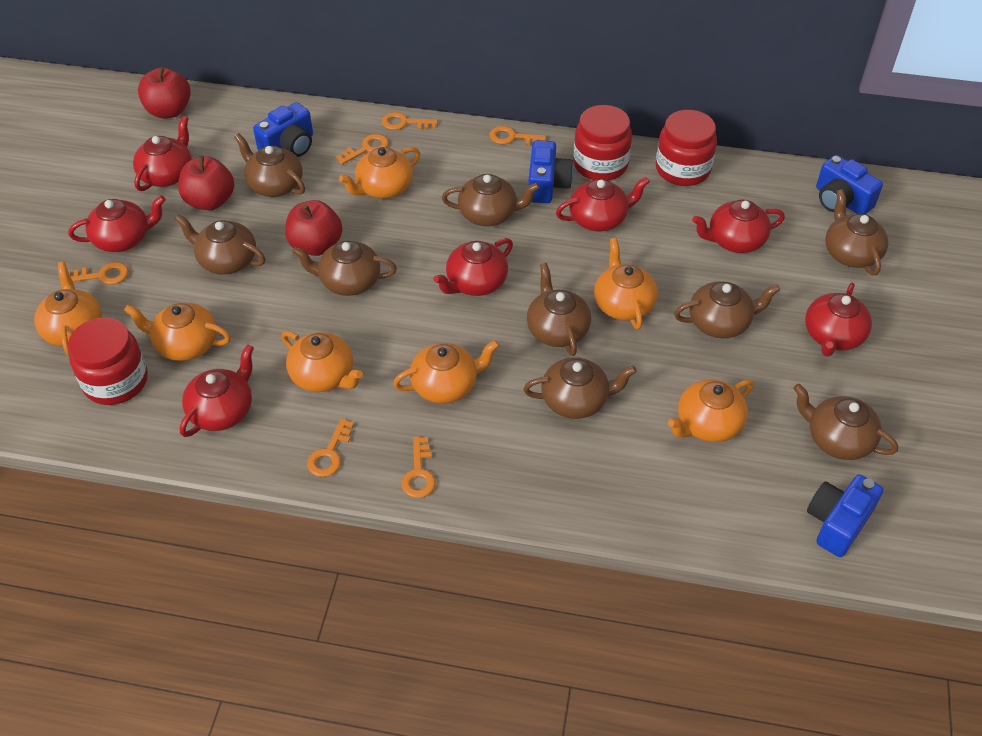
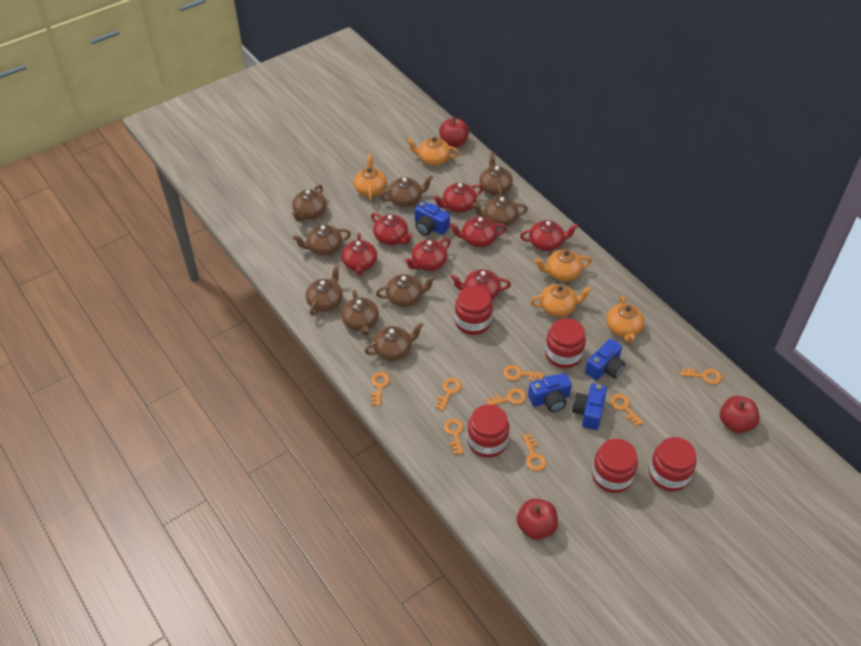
orange key: 6 -> 8
orange teapot: 7 -> 5
red jar: 3 -> 5

